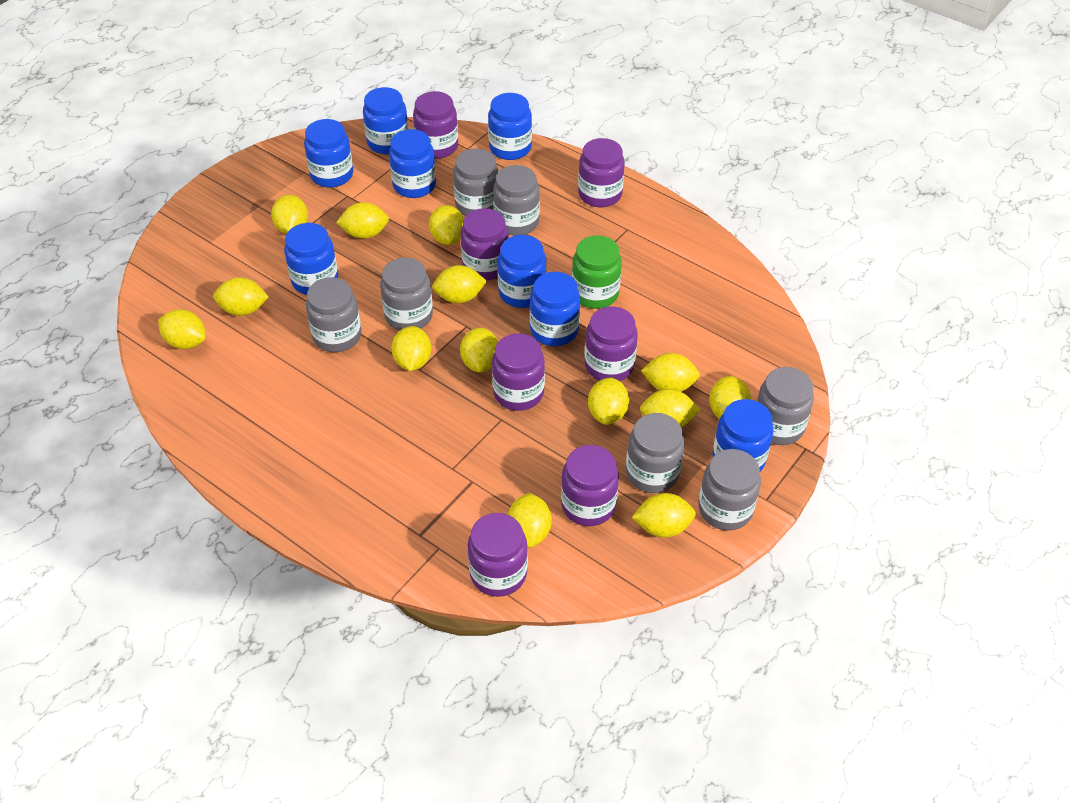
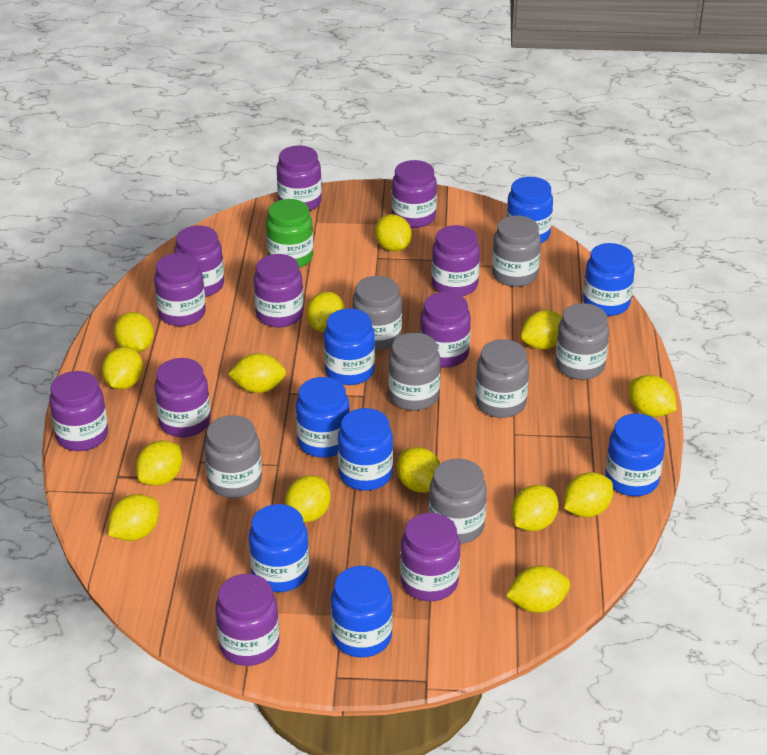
purple jar: 7 -> 11

